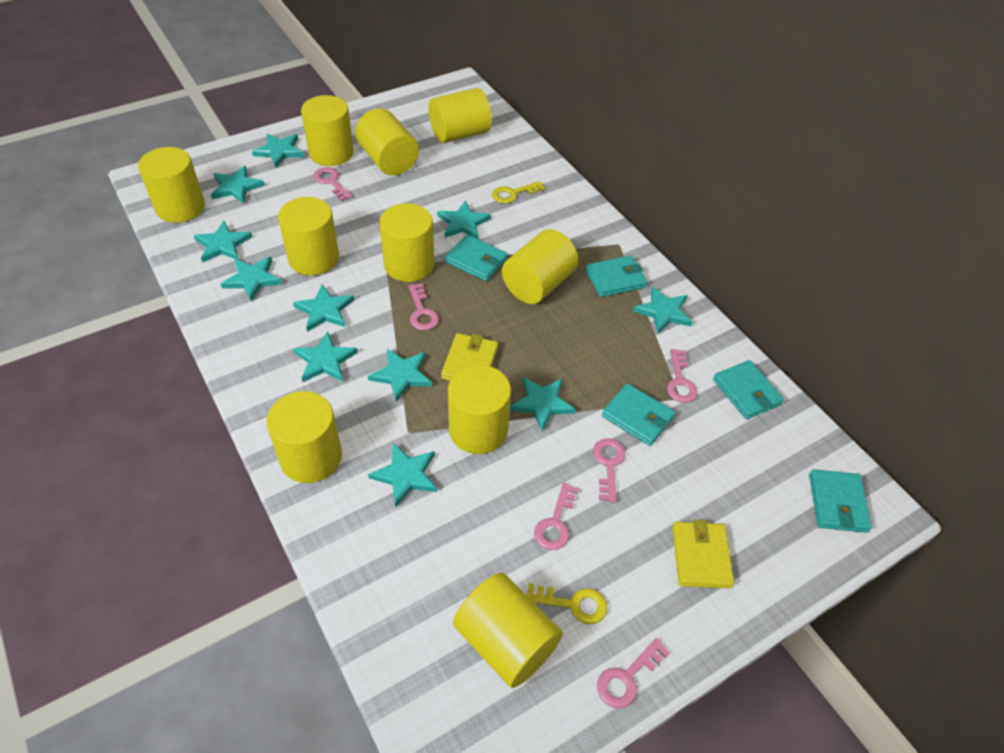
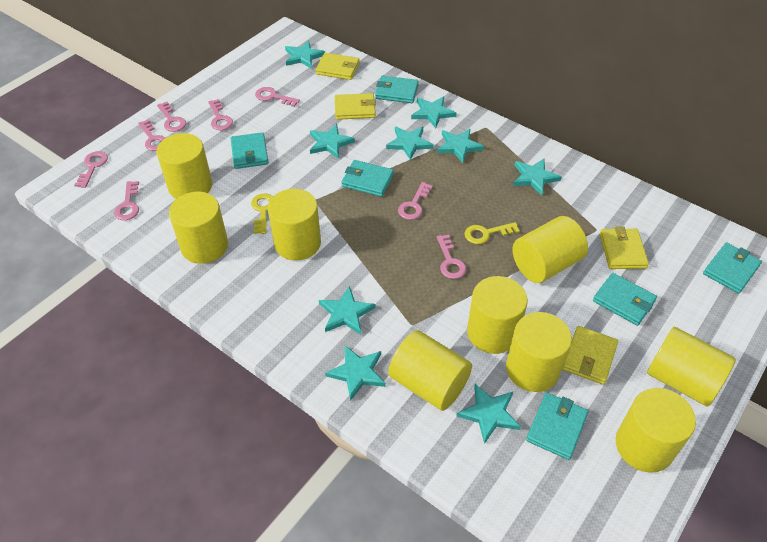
pink key: 6 -> 8
turquoise star: 11 -> 9
turquoise wallet: 5 -> 6
yellow cylinder: 10 -> 9
yellow wallet: 2 -> 4

